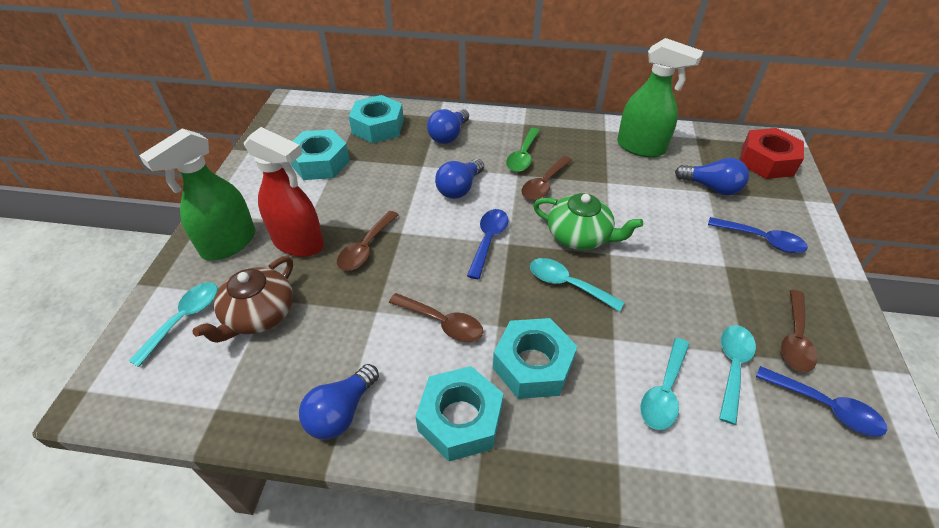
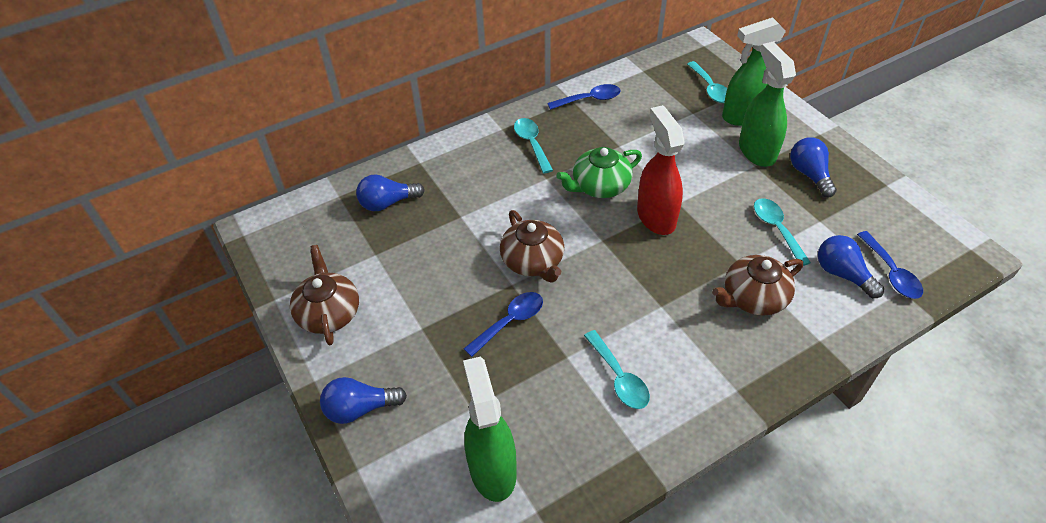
brown spoon: 4 -> 0
brown teapot: 1 -> 3
green spoon: 1 -> 0
green spray bottle: 2 -> 3
red nut: 1 -> 0
turquoise nut: 4 -> 0

